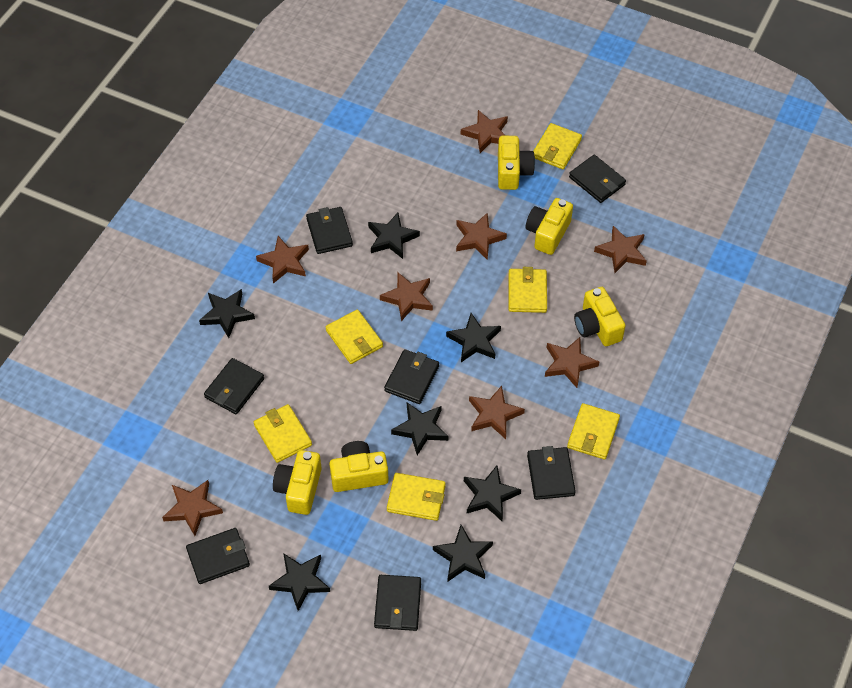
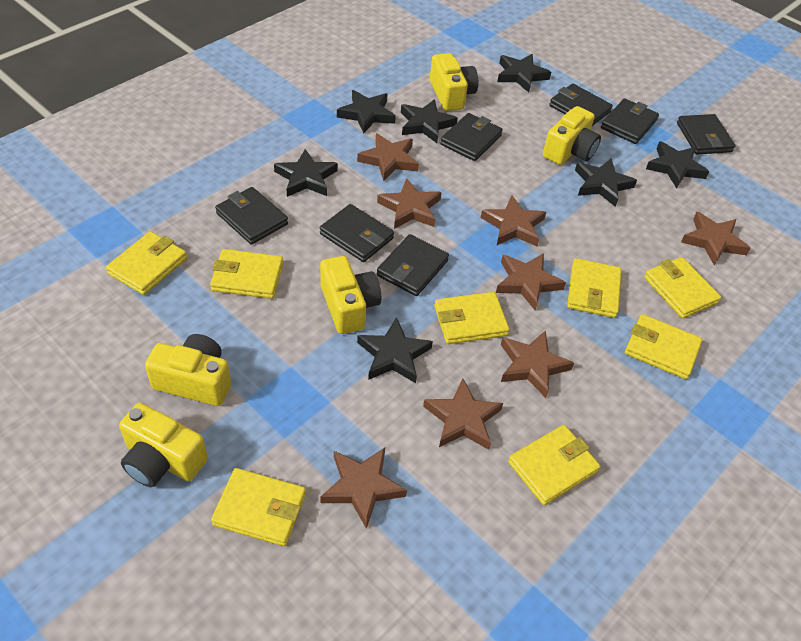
yellow wallet: 6 -> 8

